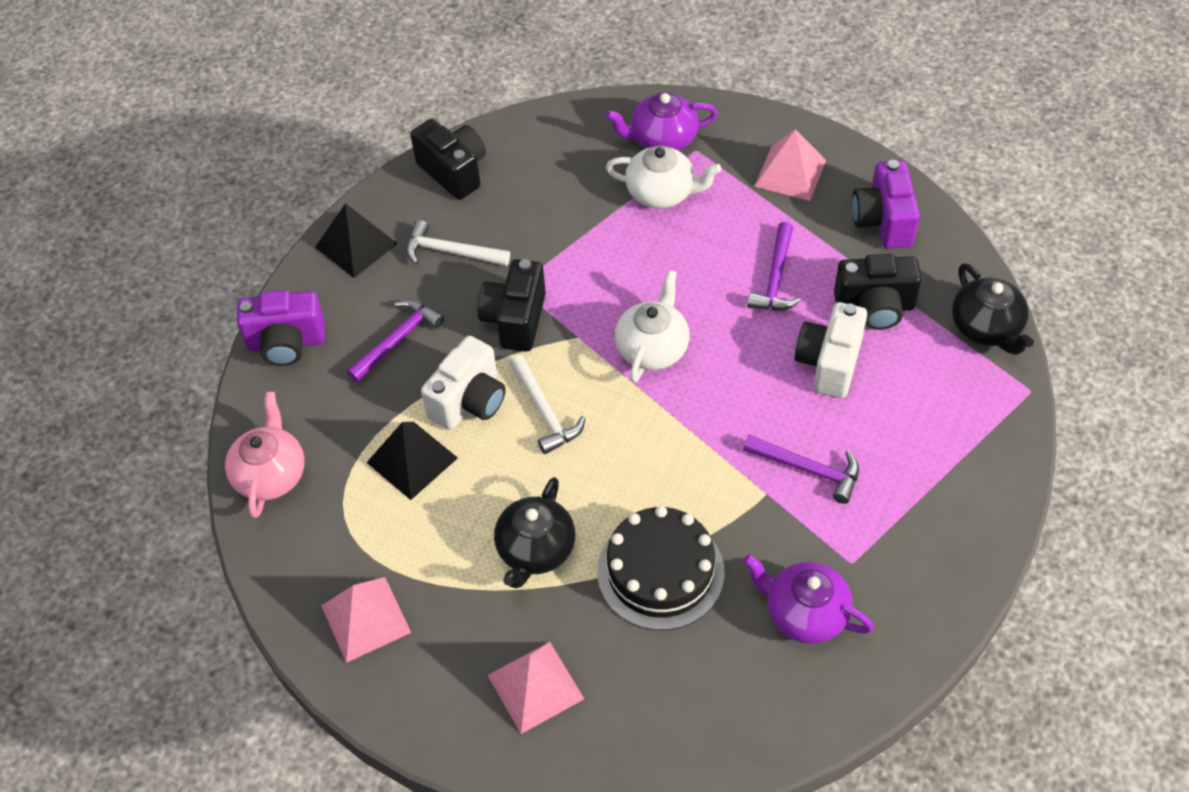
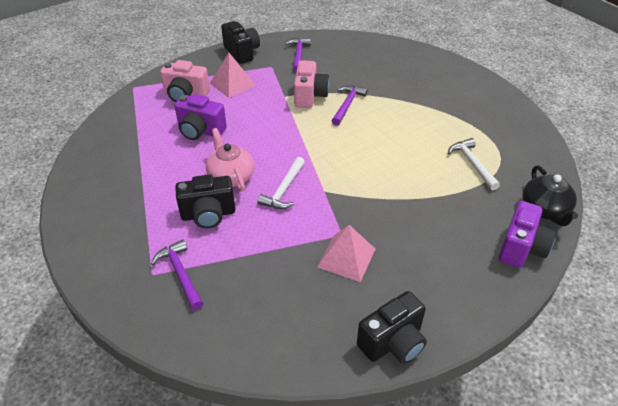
black cake: 1 -> 0
black pyramid: 2 -> 0
black teapot: 2 -> 1
pink camera: 0 -> 2
pink pyramid: 3 -> 2
purple teapot: 2 -> 0
white camera: 2 -> 0
white teapot: 2 -> 0

